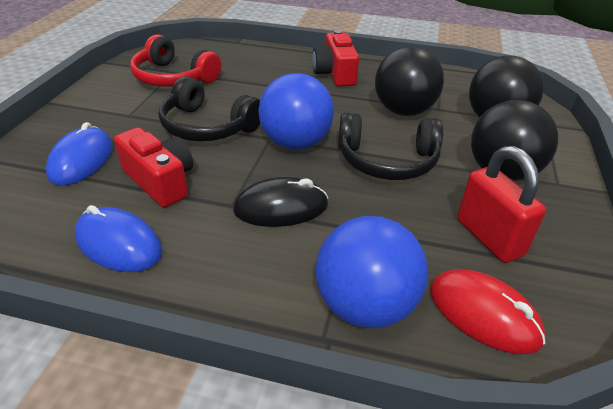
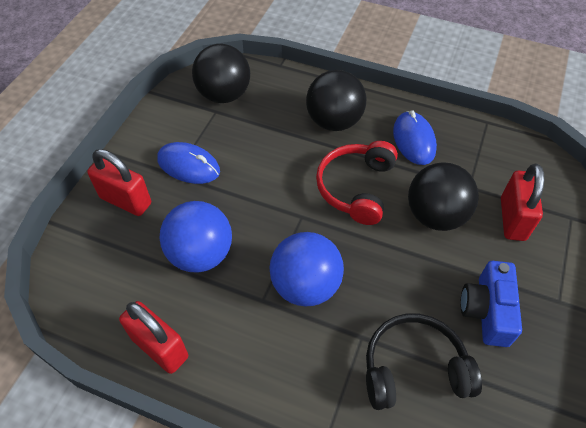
black headphones: 2 -> 1
black mouse: 1 -> 0
blue camera: 0 -> 1
red camera: 2 -> 0
red mouse: 1 -> 0
red padlock: 1 -> 3

